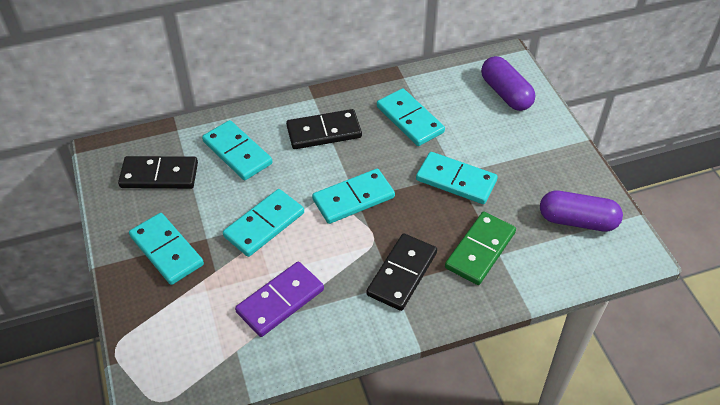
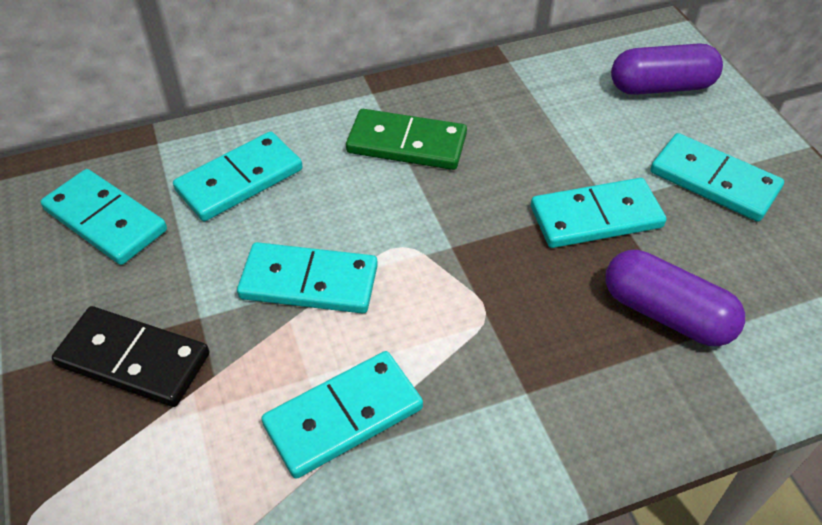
black domino: 3 -> 1
purple domino: 1 -> 0

